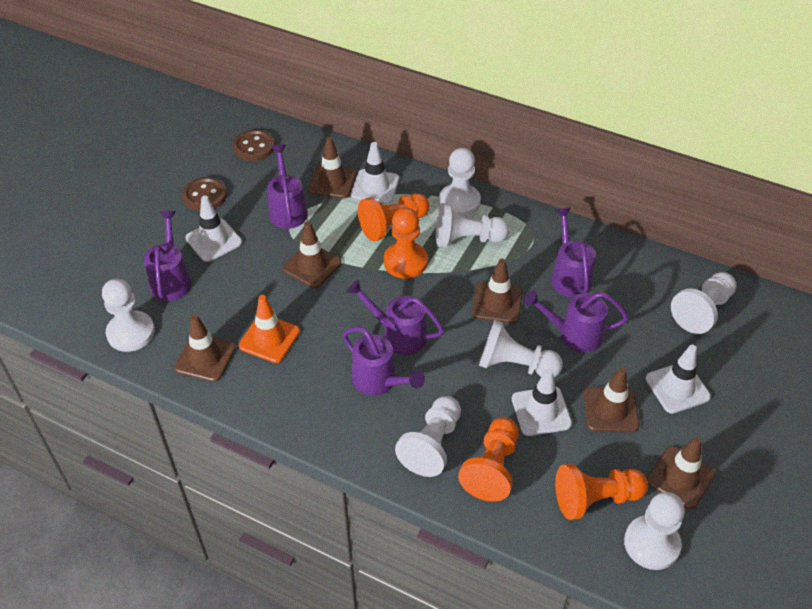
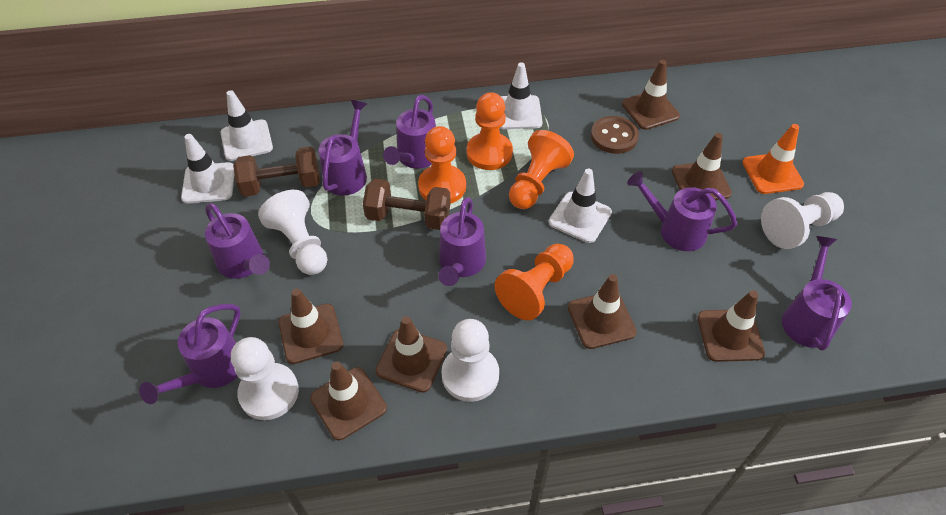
brown button: 2 -> 1
brown dumbbell: 0 -> 2
brown traffic cone: 6 -> 7
purple watering can: 6 -> 7
white pawn: 7 -> 4

